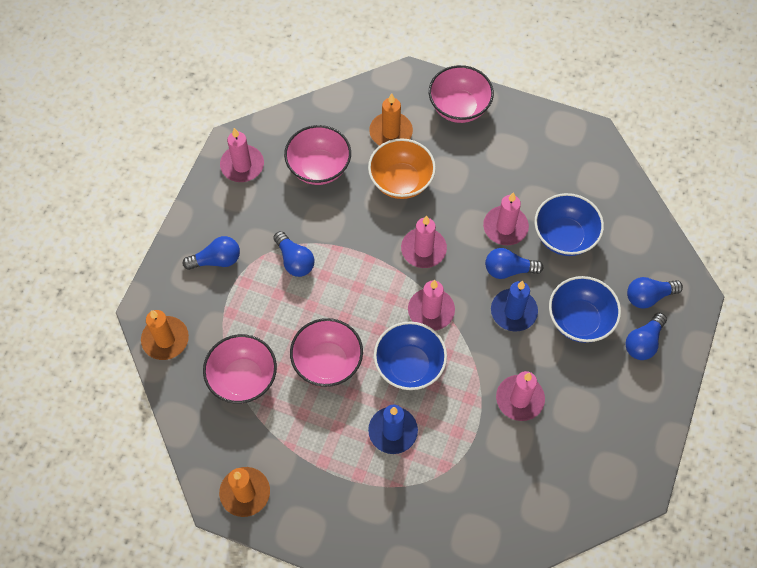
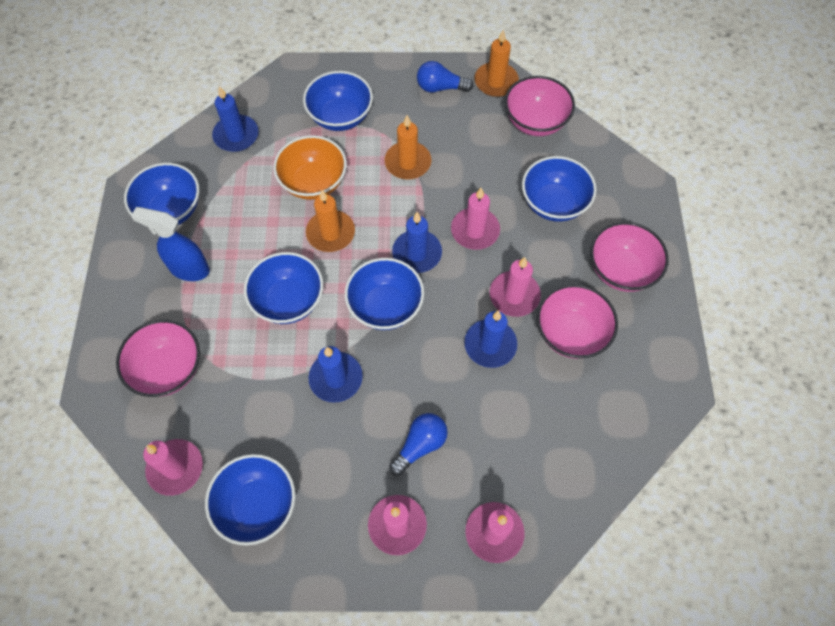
blue bowl: 3 -> 6
blue candle: 2 -> 4
blue light bulb: 5 -> 2
blue spray bottle: 0 -> 1

